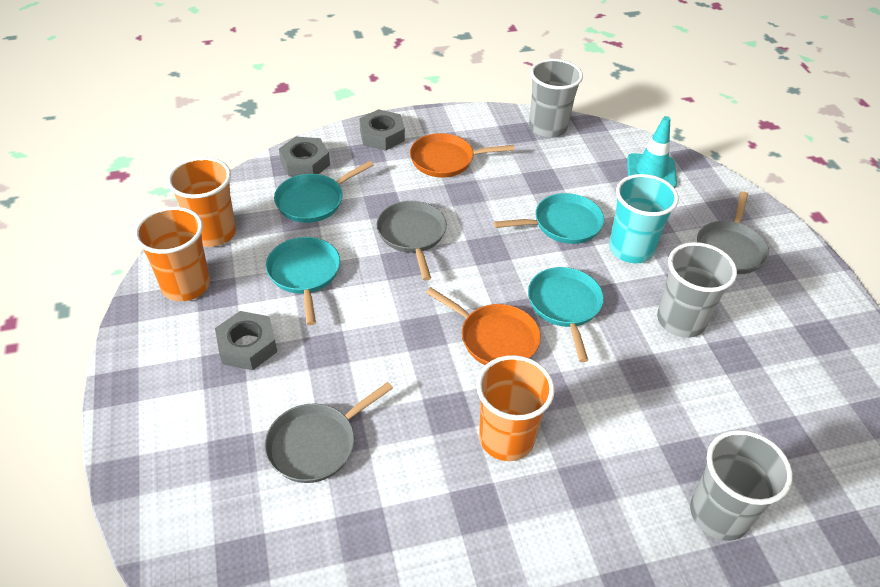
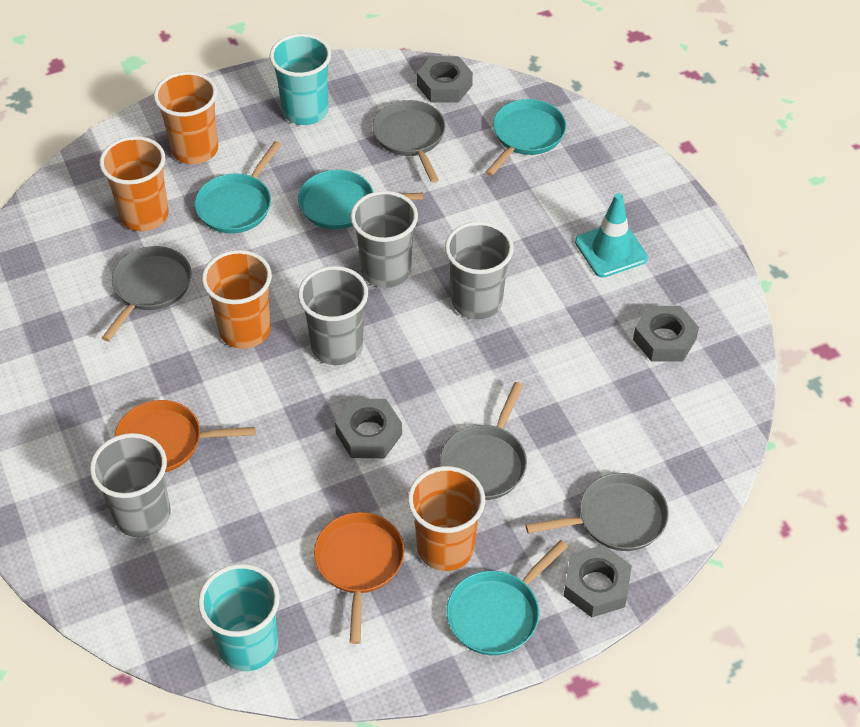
grey cup: 3 -> 4
grey nut: 3 -> 4
grey pan: 3 -> 4
orange cup: 3 -> 4
turquoise cup: 1 -> 2

